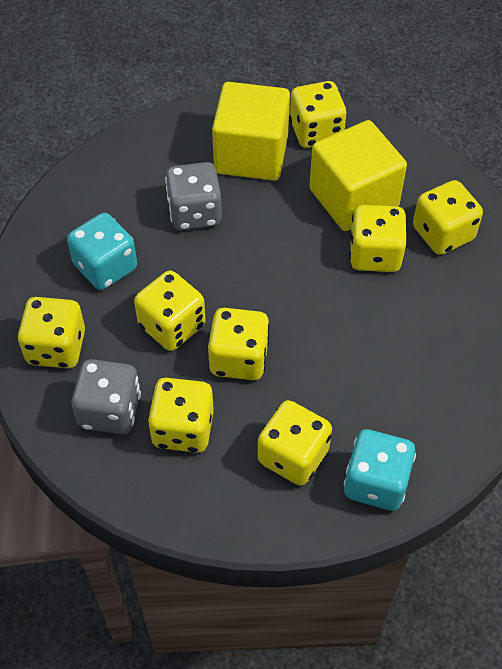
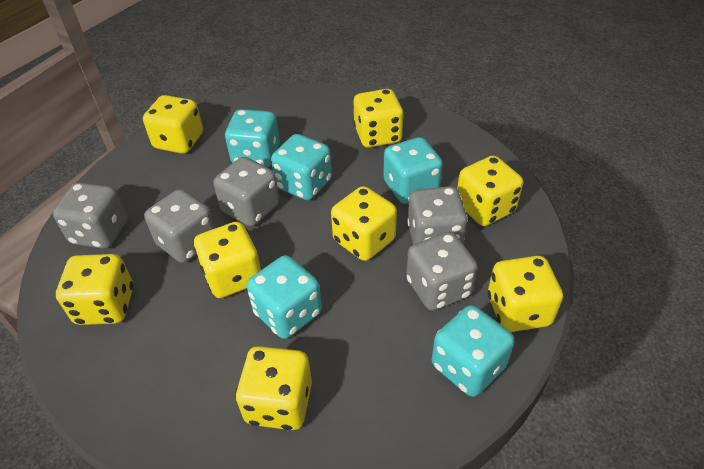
grey dice: 2 -> 5
turquoise dice: 2 -> 5
yellow cube: 2 -> 0

